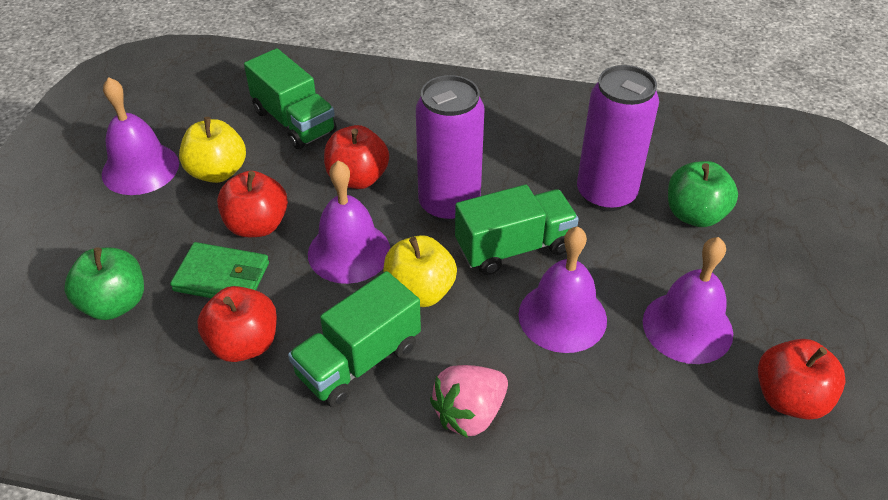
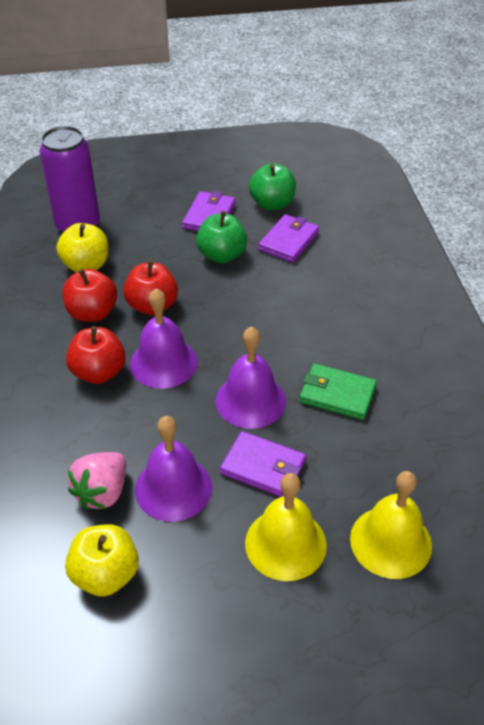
green truck: 3 -> 0
purple bell: 4 -> 3
purple can: 2 -> 1
purple wallet: 0 -> 3
red apple: 4 -> 3
yellow bell: 0 -> 2

